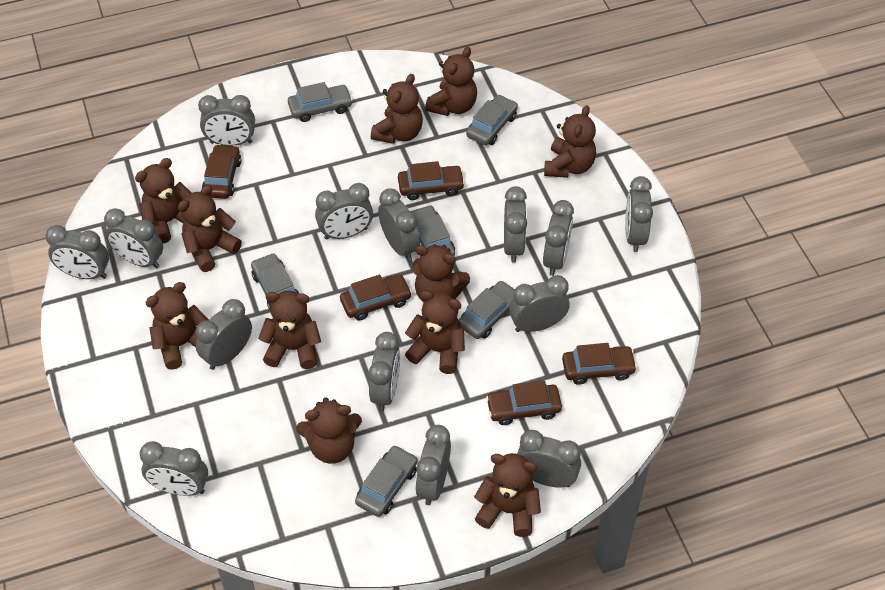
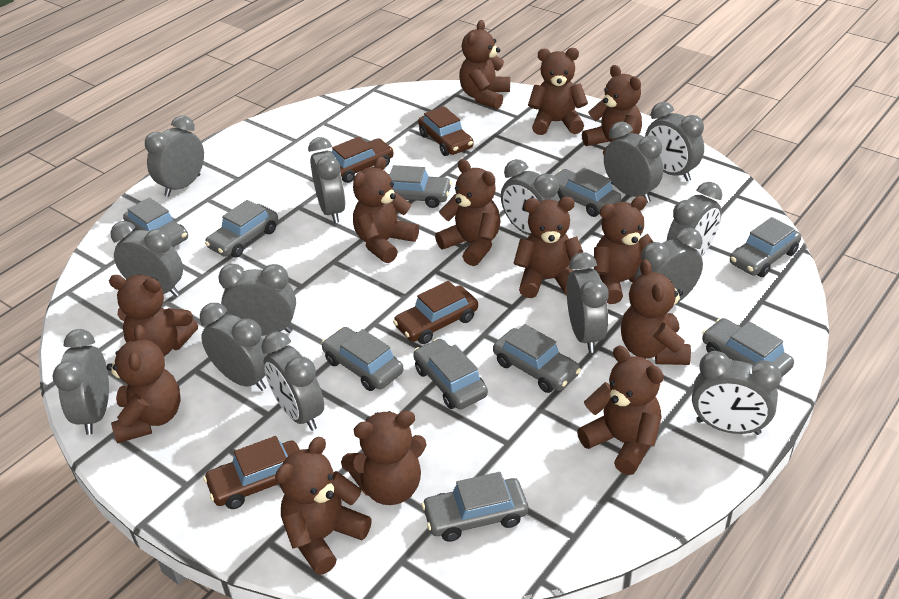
brown car: 5 -> 4
brown teddy bear: 11 -> 13
grey car: 6 -> 10

